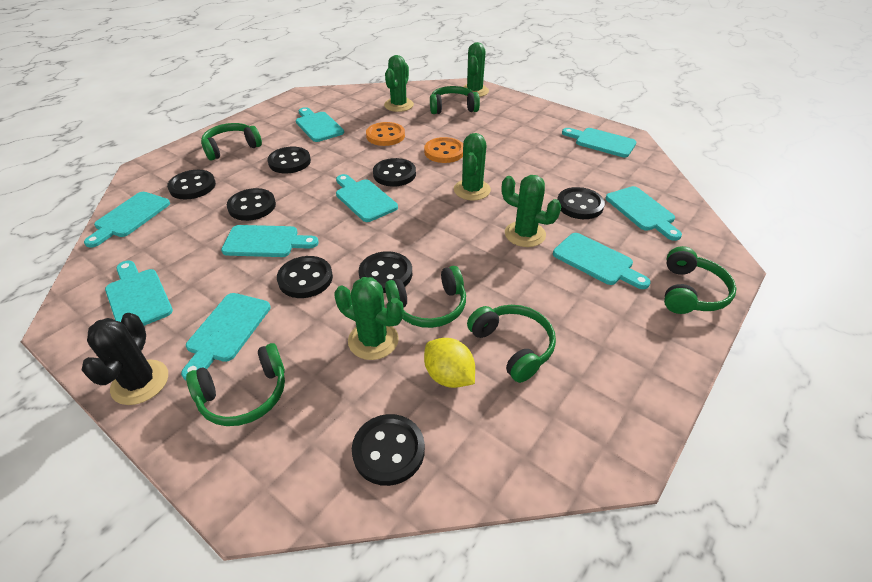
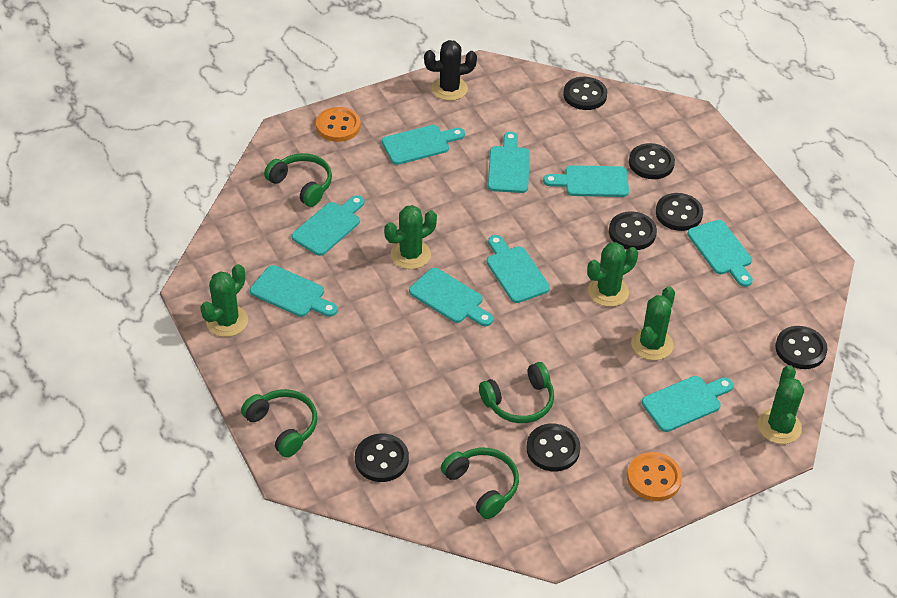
black button: 8 -> 7
green headphones: 6 -> 4
yellow lemon: 1 -> 0

